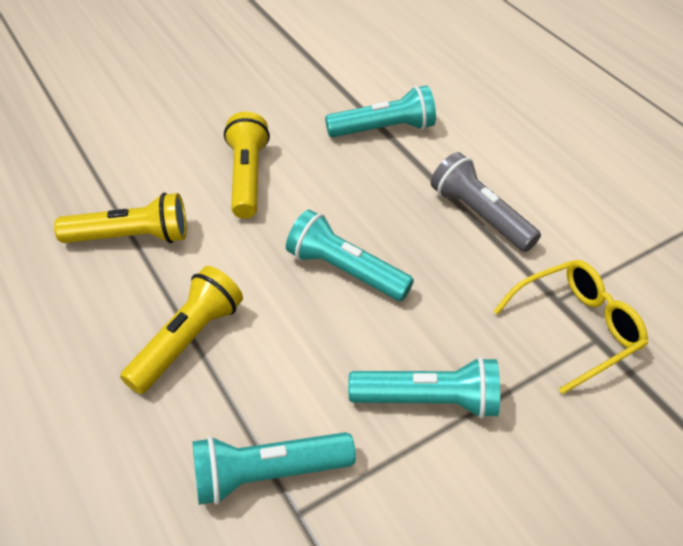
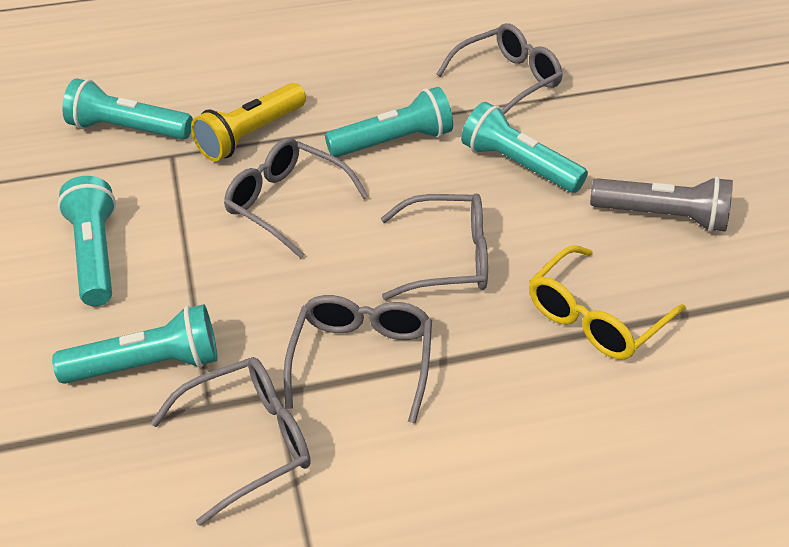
grey glasses: 0 -> 5
turquoise flashlight: 4 -> 5
yellow flashlight: 3 -> 1

